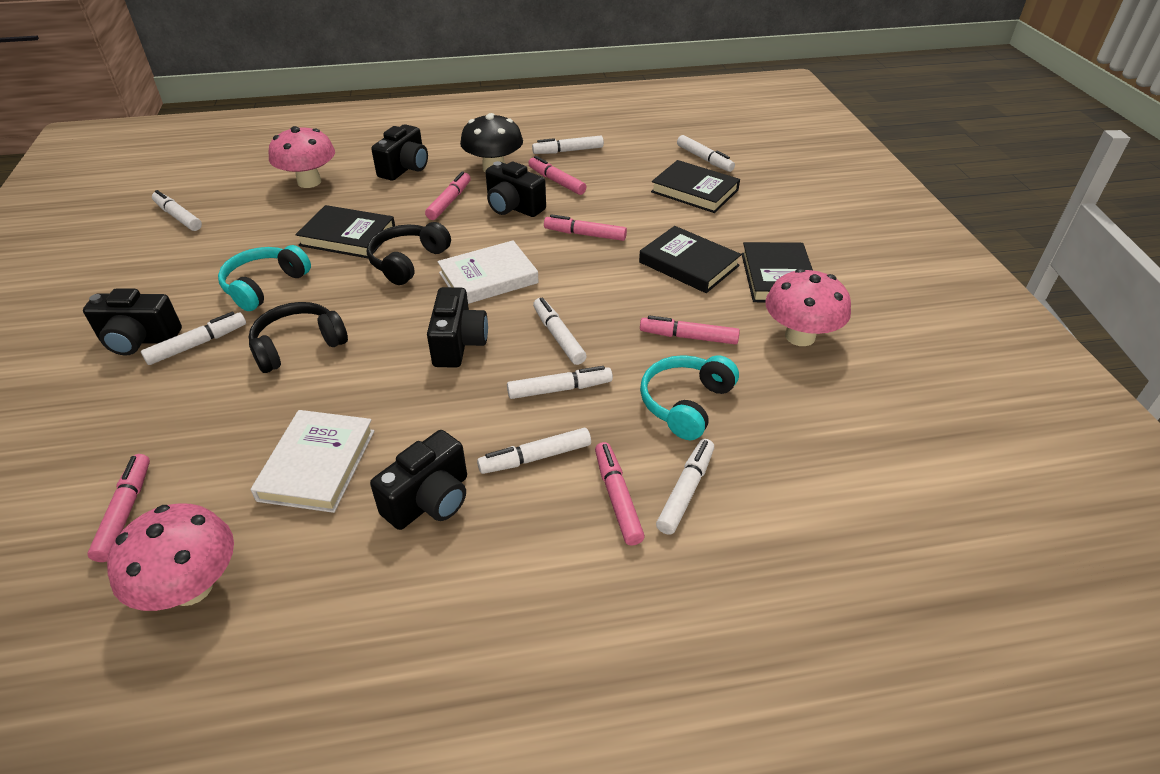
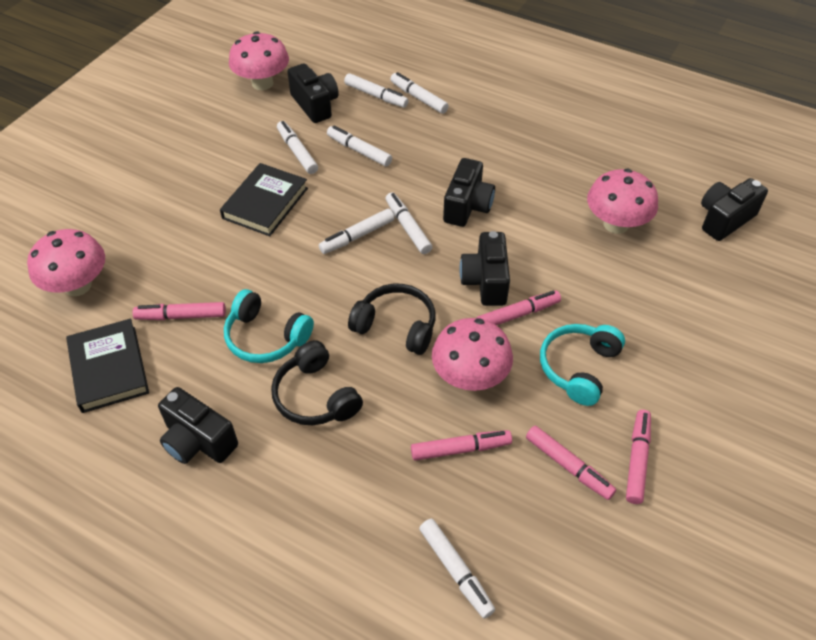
black book: 4 -> 2
black mushroom: 1 -> 0
pink marker: 6 -> 5
pink mushroom: 3 -> 4
white book: 2 -> 0
white marker: 8 -> 7

